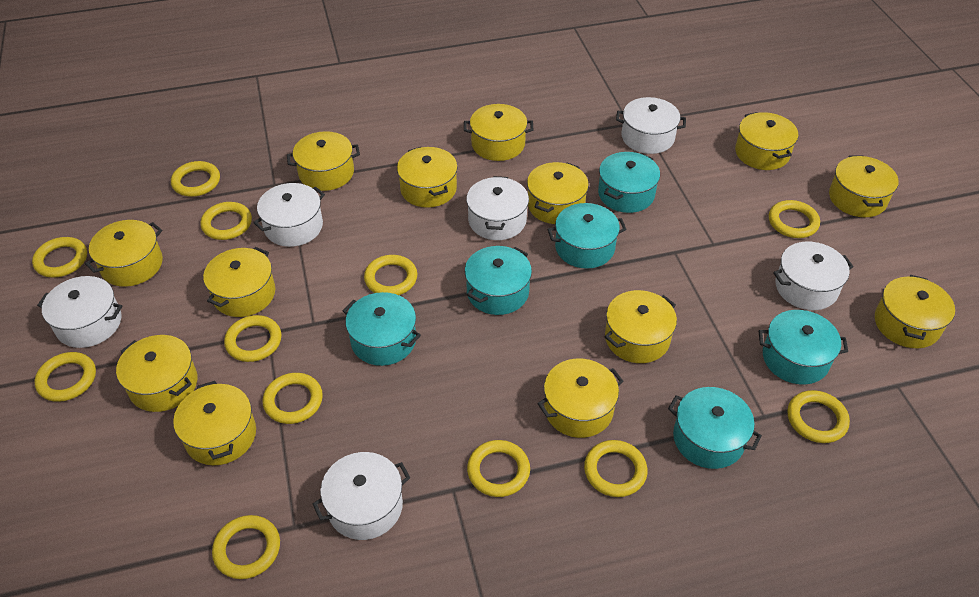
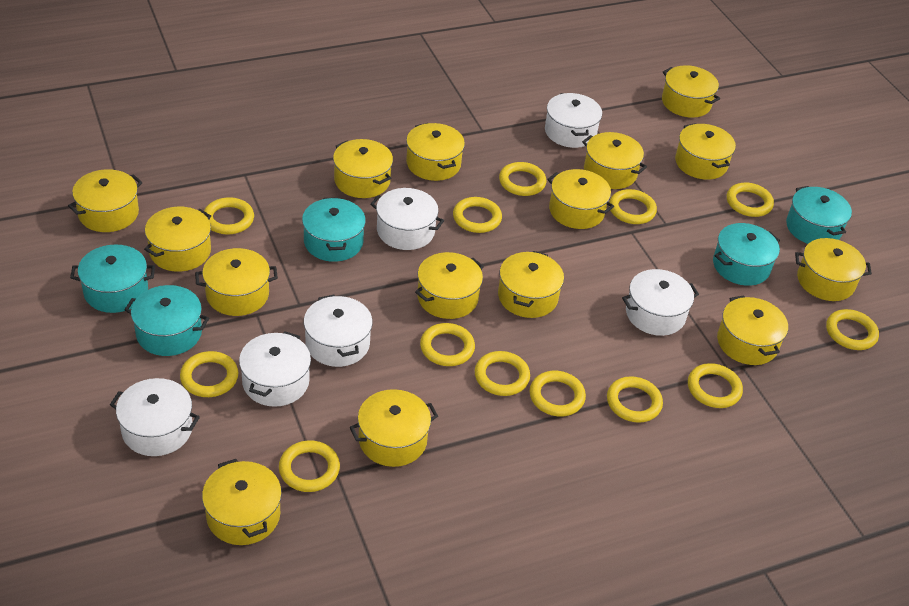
turquoise pot: 6 -> 5
yellow pot: 13 -> 15
yellow ring: 12 -> 13

